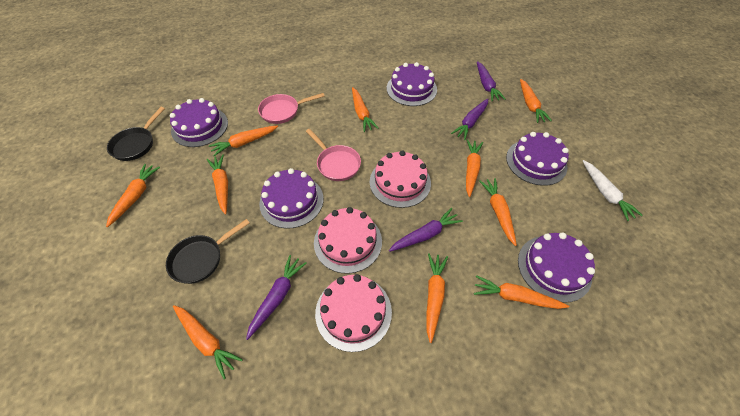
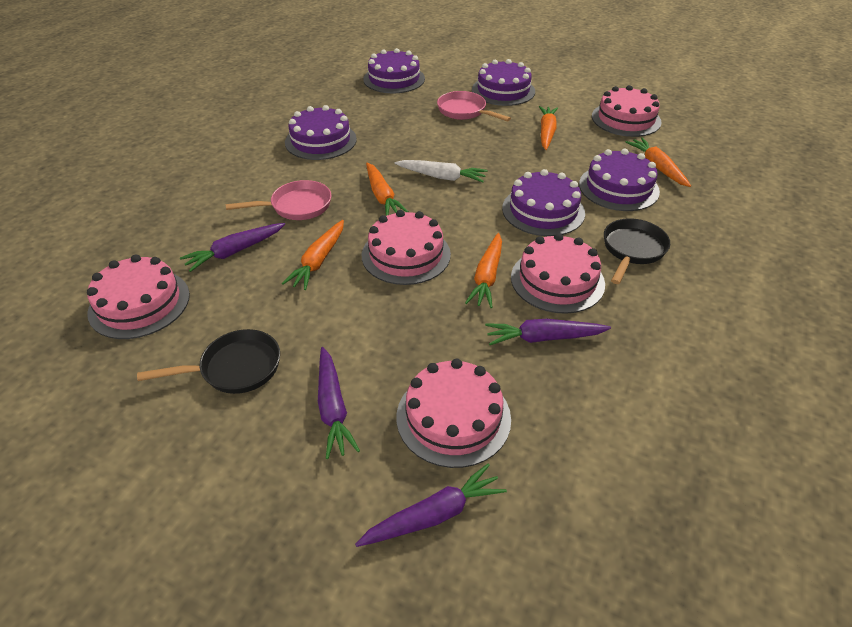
orange carrot: 10 -> 5
pink cake: 3 -> 5

